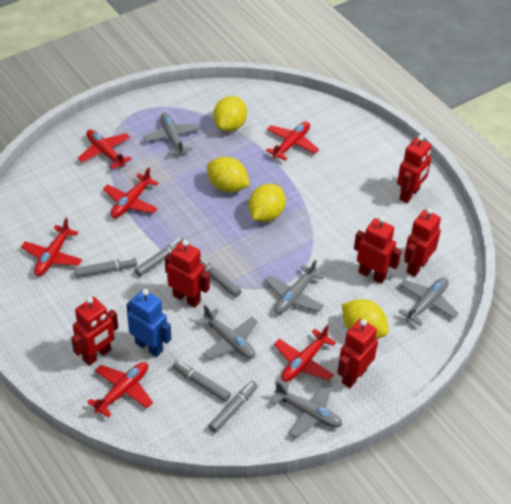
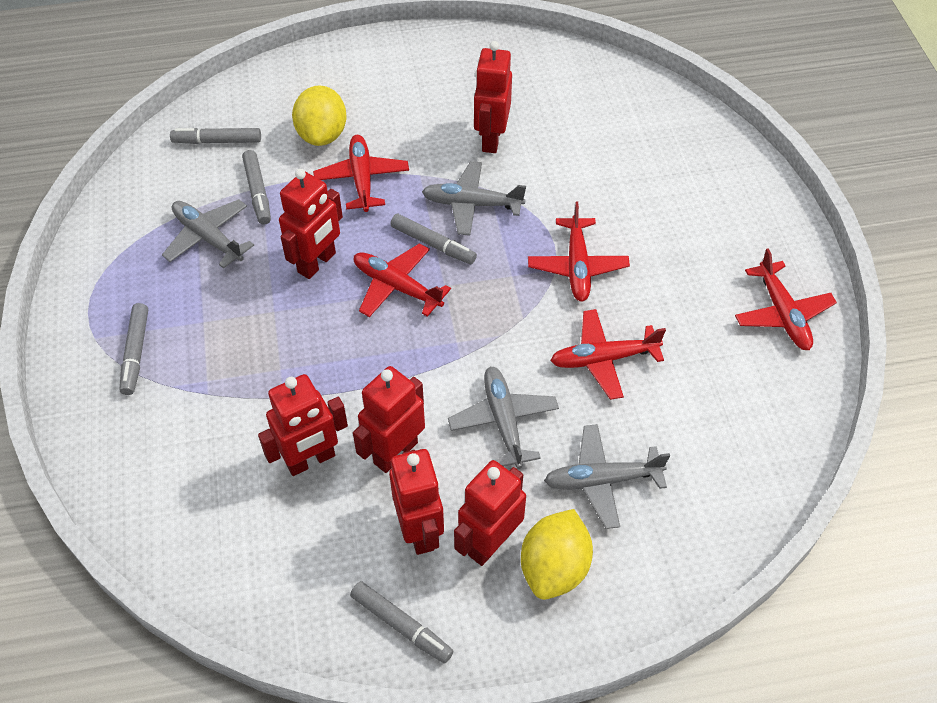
blue robot: 1 -> 0
grey plane: 5 -> 4
red plane: 6 -> 5
yellow lemon: 4 -> 2

